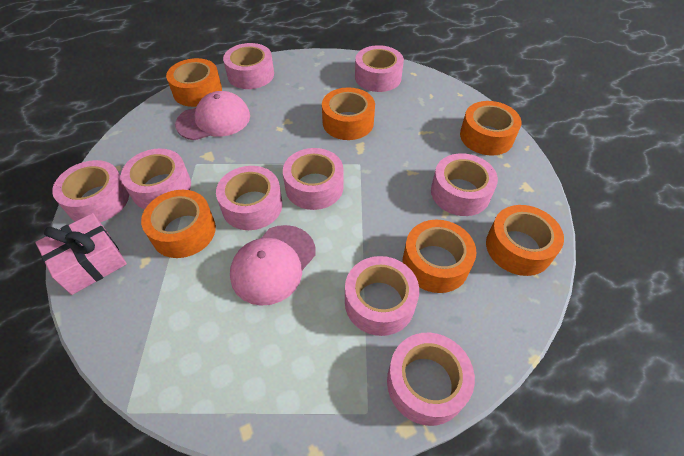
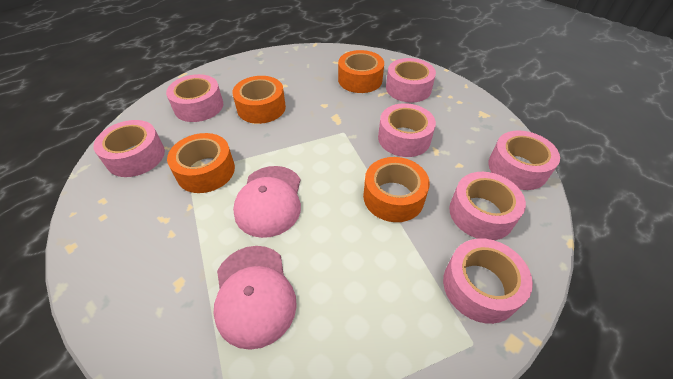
orange tape: 6 -> 4
pink gift: 1 -> 0
pink tape: 9 -> 7

